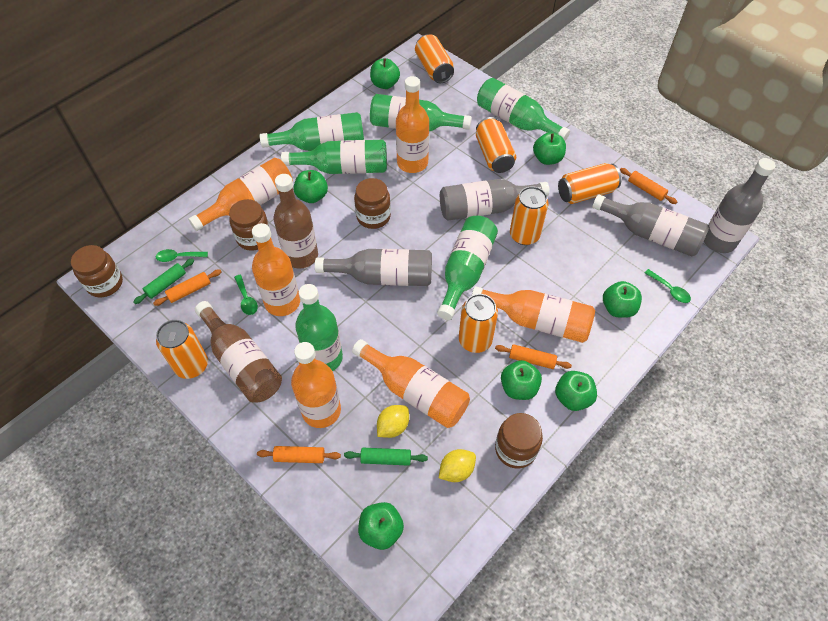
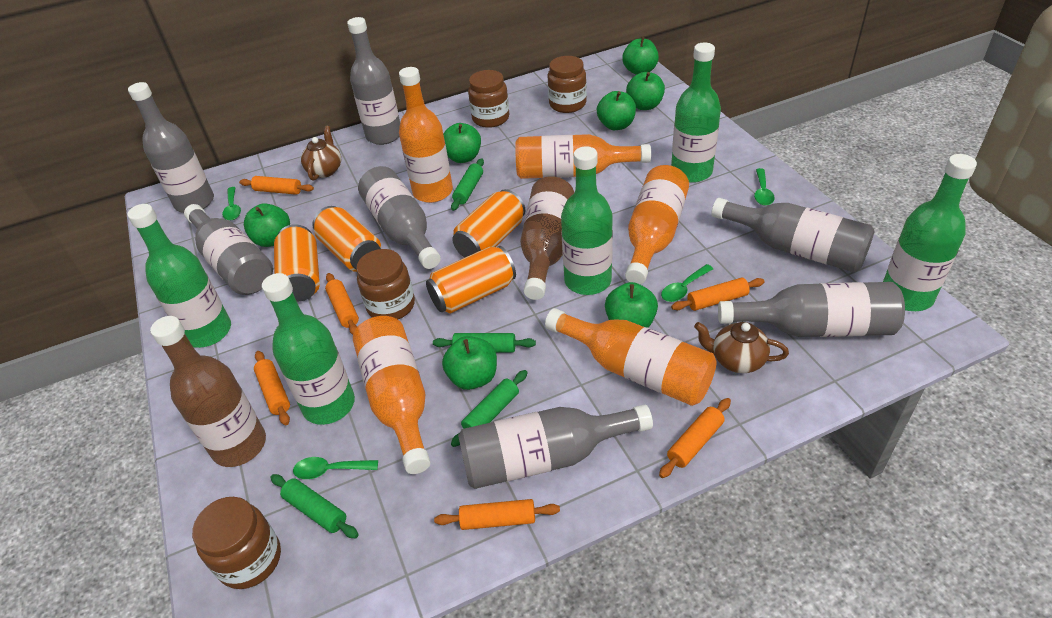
brown teapot: 0 -> 2
green bottle: 6 -> 5
green rolling pin: 2 -> 4
green spoon: 3 -> 4
grey bottle: 4 -> 7
orange bottle: 6 -> 5
orange can: 6 -> 4
orange rolling pin: 4 -> 6
yellow lemon: 2 -> 0

